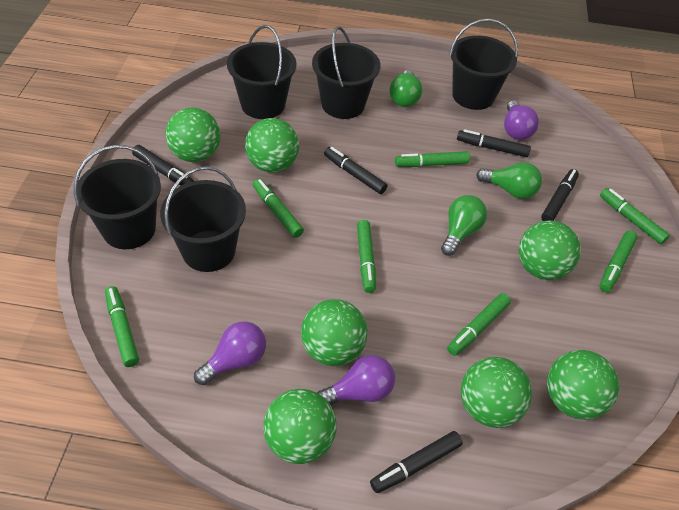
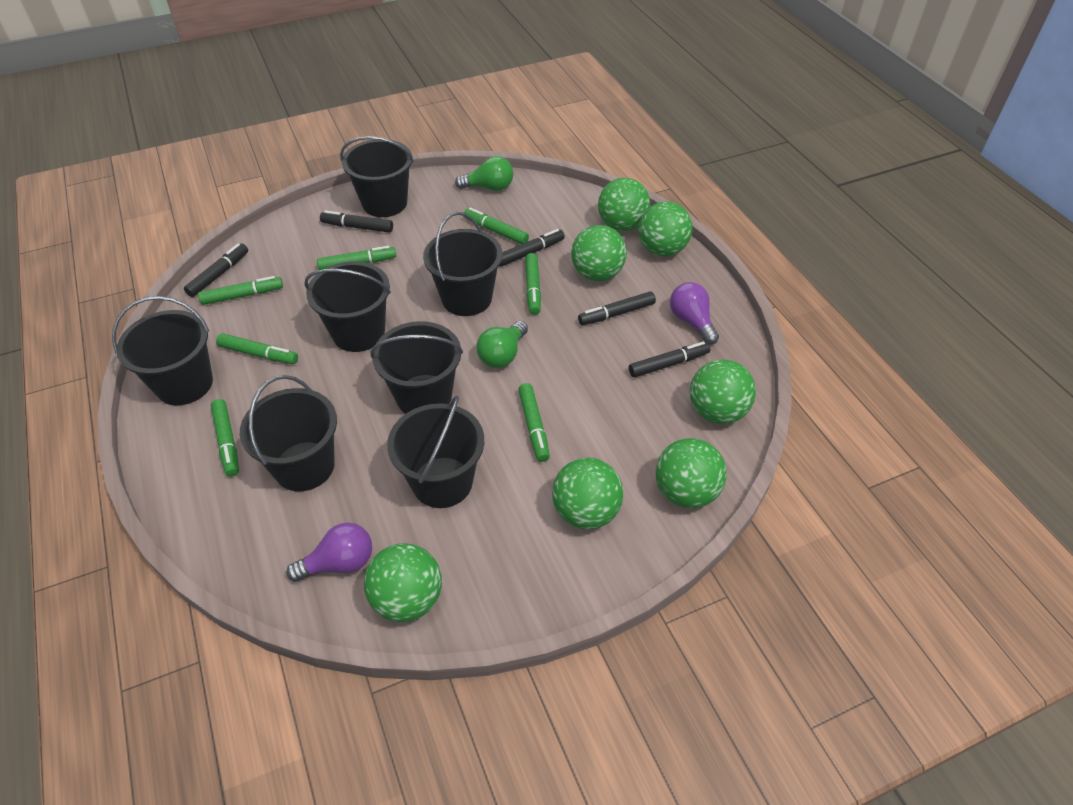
black bucket: 5 -> 7
green light bulb: 3 -> 2
purple light bulb: 3 -> 2

